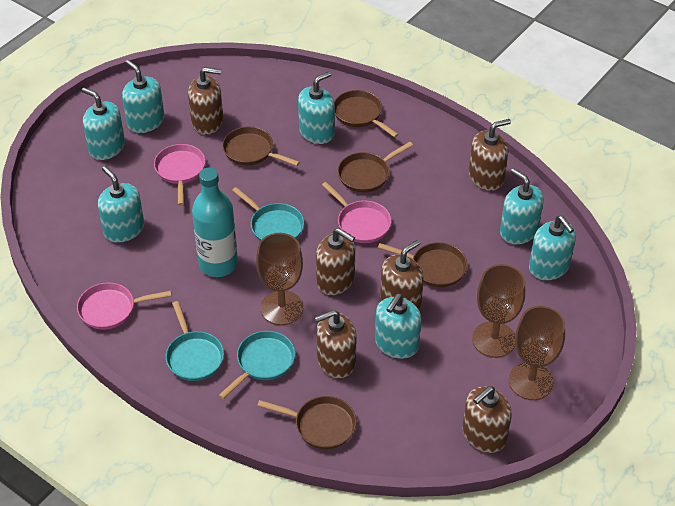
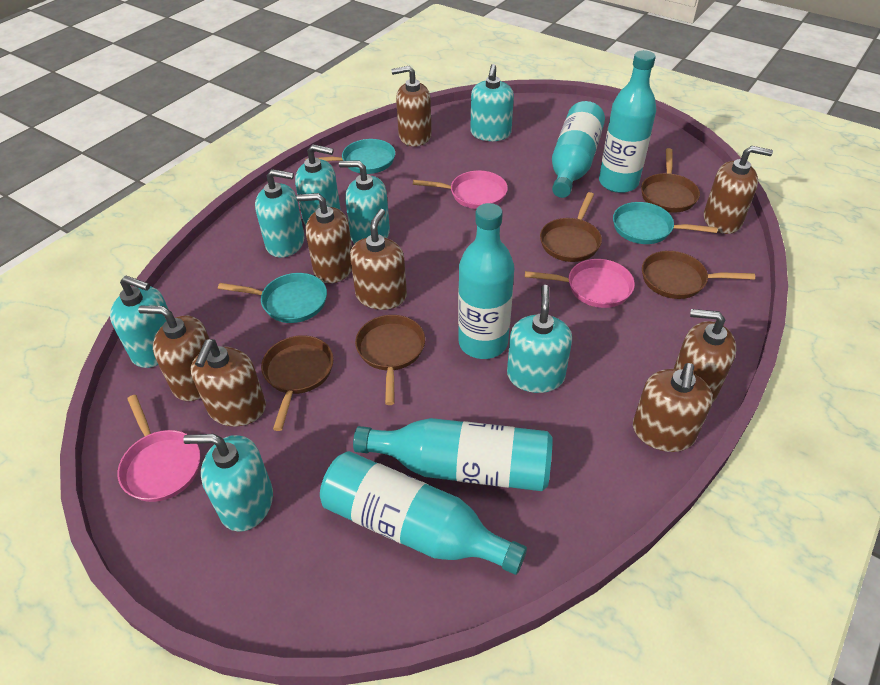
brown goblet: 3 -> 0
brown soap dispenser: 6 -> 8
turquoise bottle: 1 -> 5

